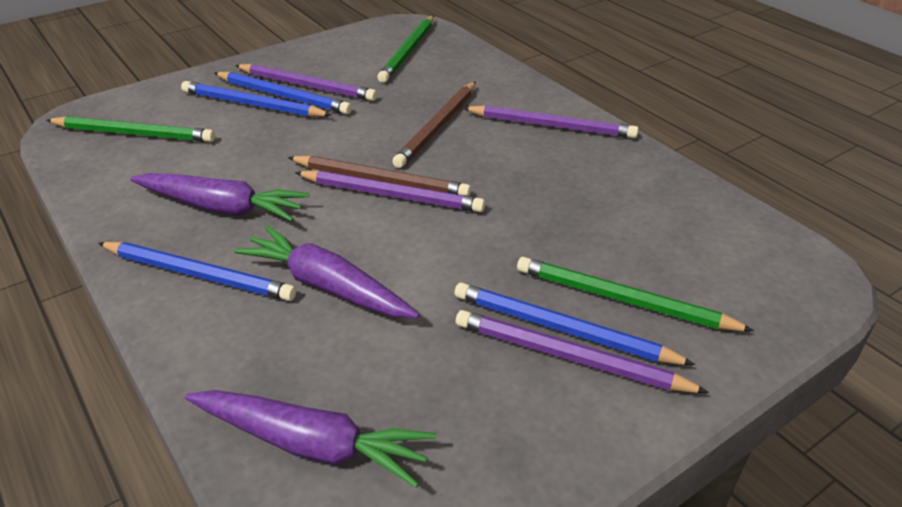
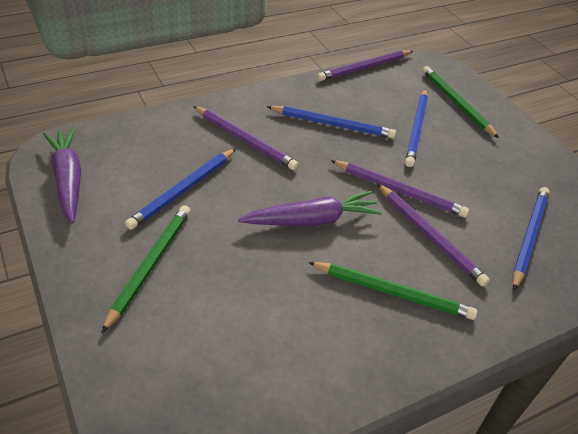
brown pencil: 2 -> 0
purple carrot: 3 -> 2

